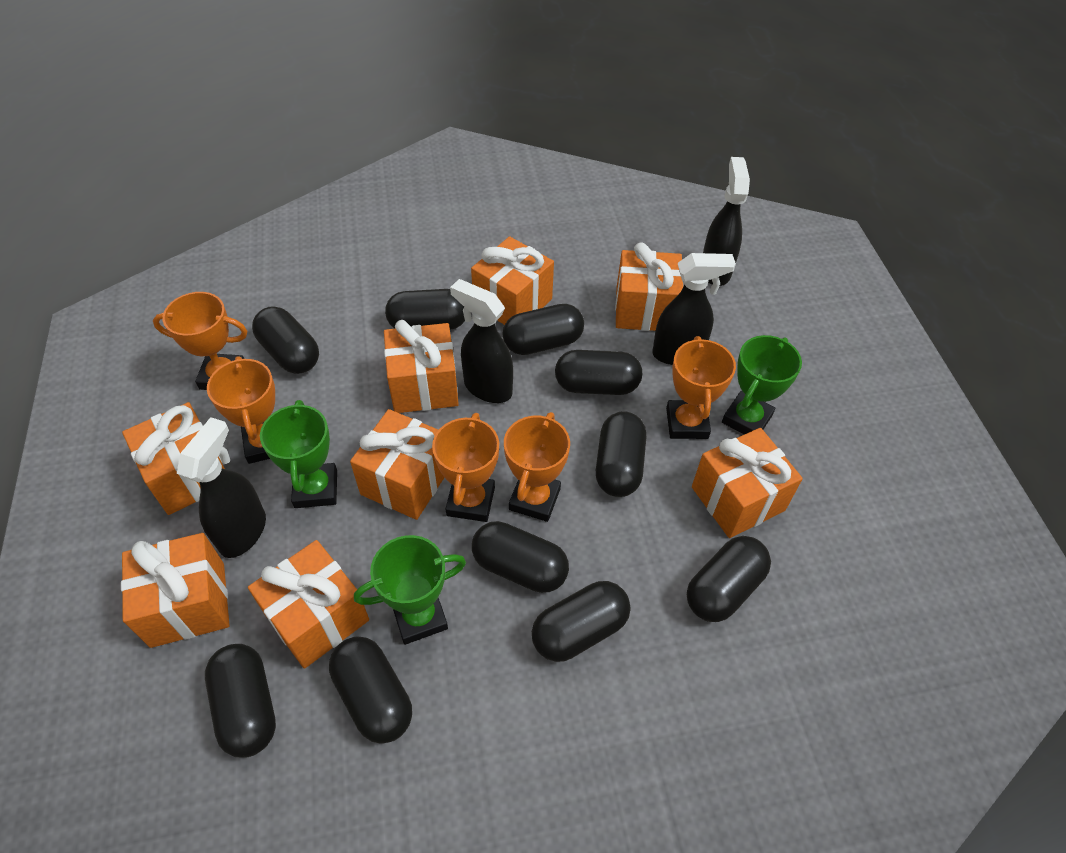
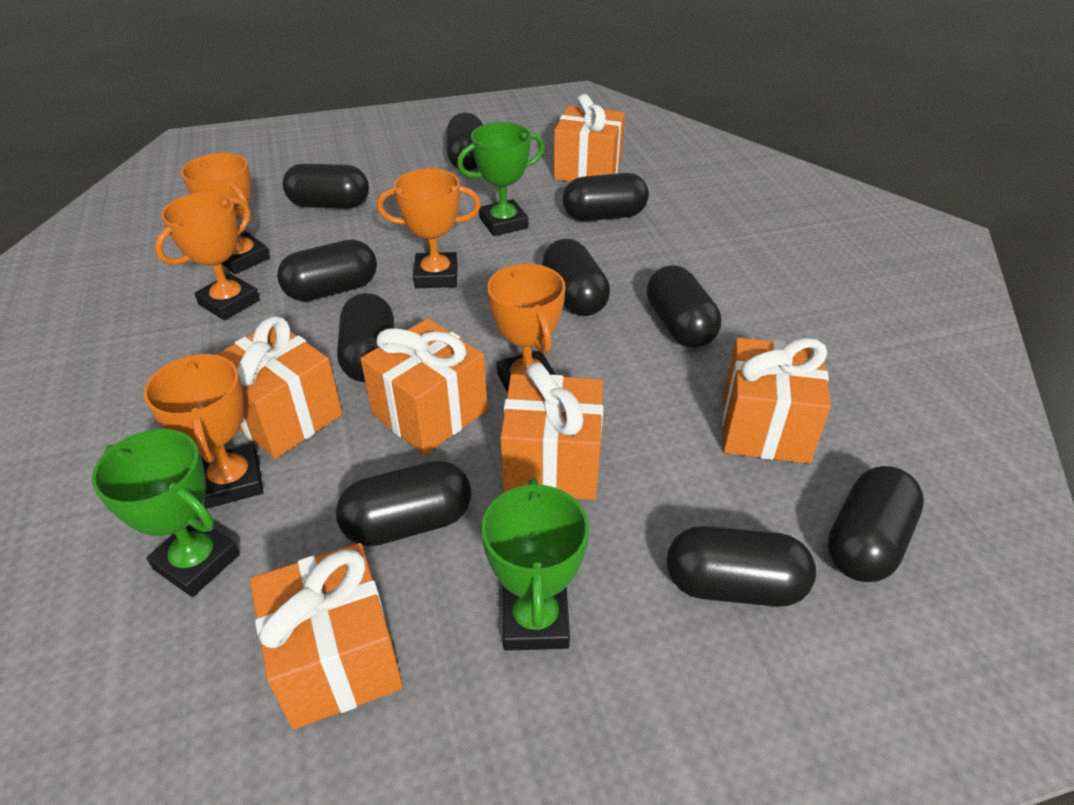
black spray bottle: 4 -> 0
orange gift: 8 -> 6

